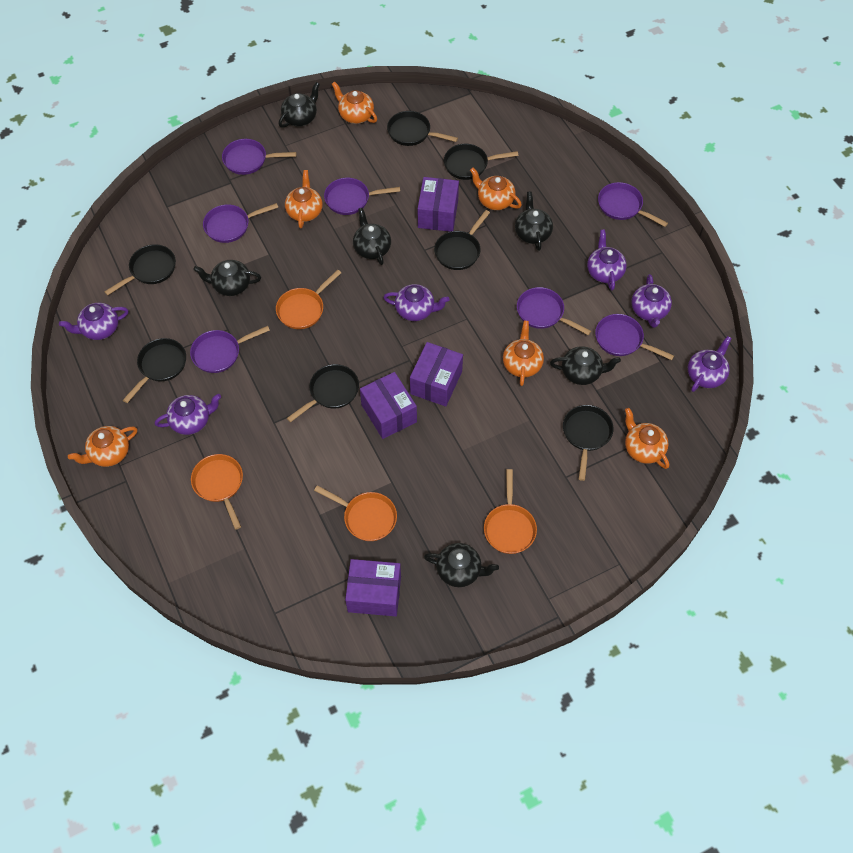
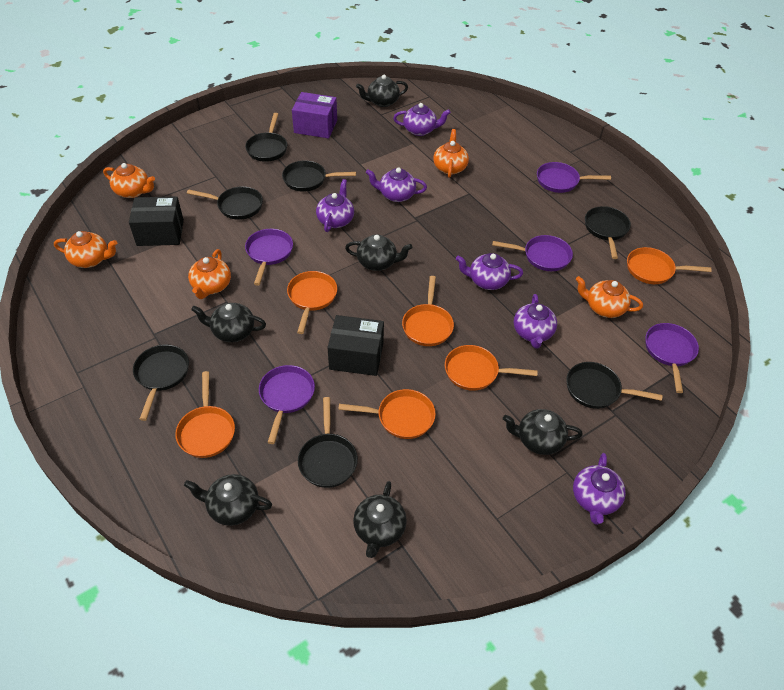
black box: 0 -> 2
orange pan: 4 -> 6
orange teapot: 6 -> 5
purple box: 4 -> 1
purple pan: 7 -> 5

